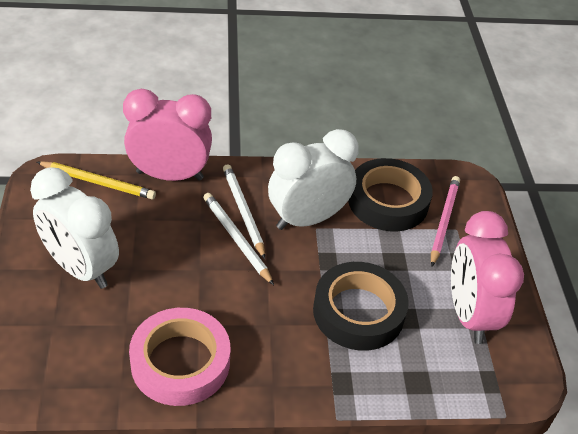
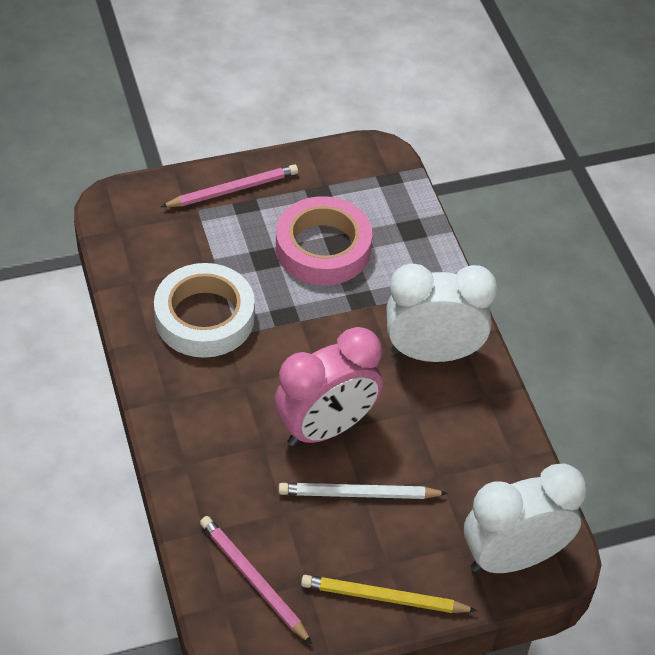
black tape: 2 -> 0
pink clock: 2 -> 1
pink pencil: 1 -> 2
white pencil: 2 -> 1
white tape: 0 -> 1

